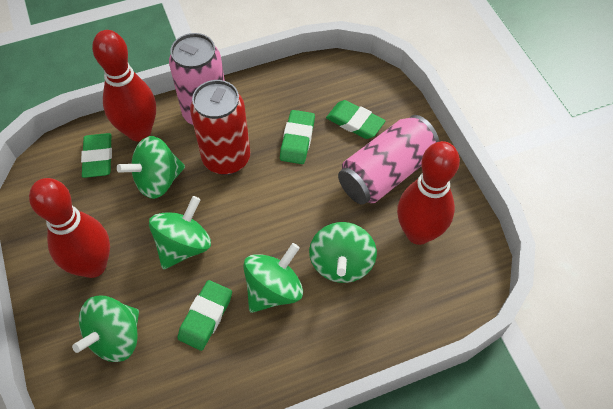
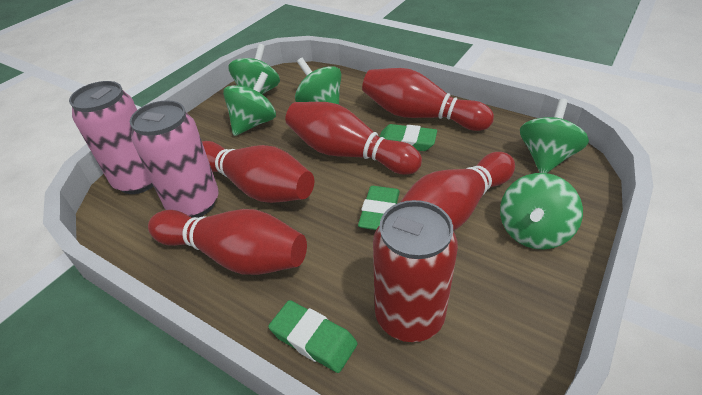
green eraser: 4 -> 3
red bowling pin: 3 -> 5

